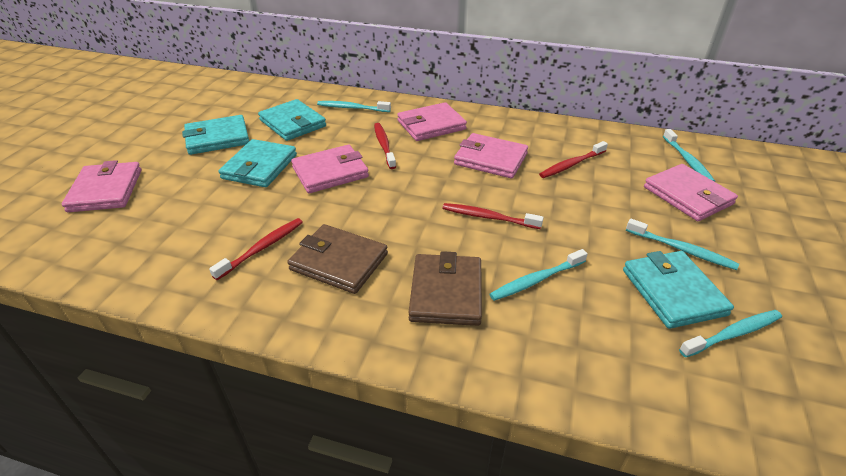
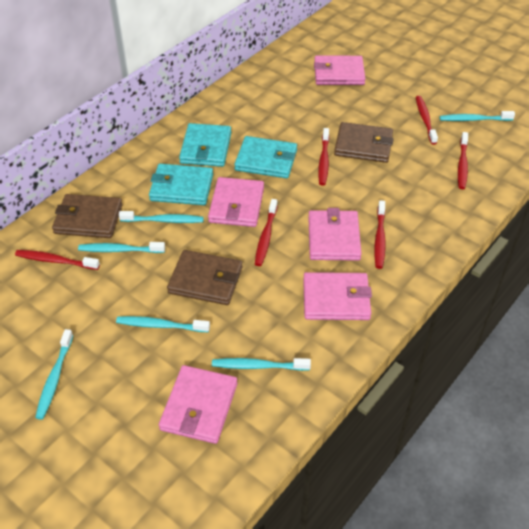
brown wallet: 2 -> 3
red toothbrush: 4 -> 6
turquoise toothbrush: 5 -> 6
turquoise wallet: 4 -> 3

